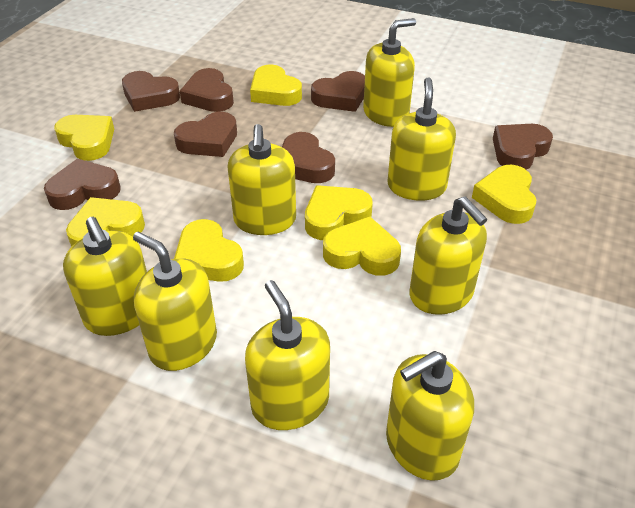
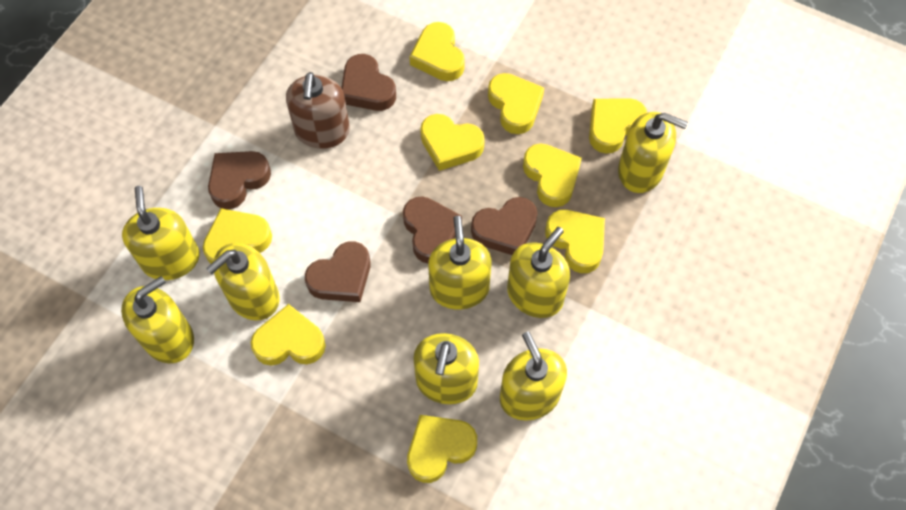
brown heart: 7 -> 5
brown soap dispenser: 0 -> 1
yellow heart: 7 -> 9

